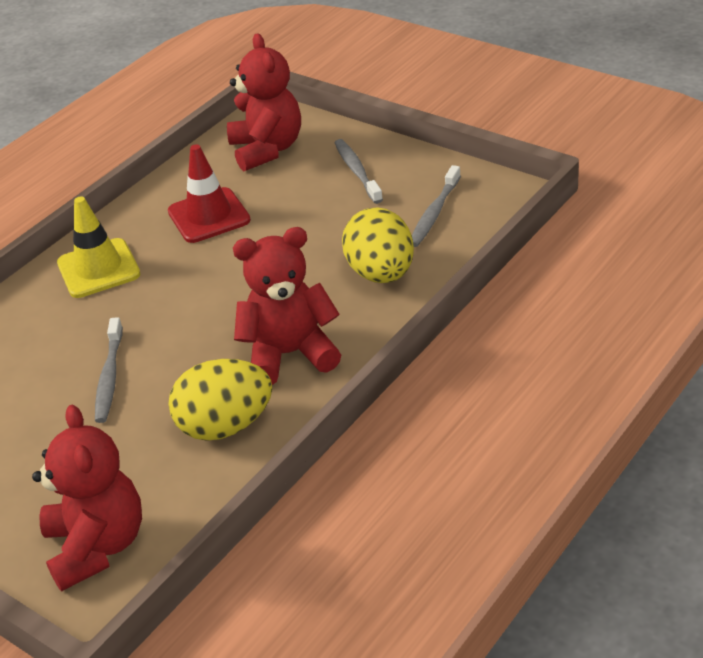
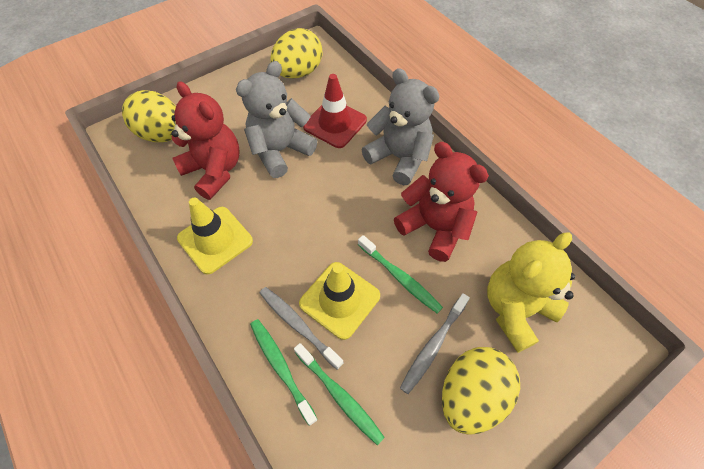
green toothbrush: 0 -> 3
grey teddy bear: 0 -> 2
grey toothbrush: 3 -> 2
red teddy bear: 3 -> 2
yellow egg: 2 -> 3
yellow teddy bear: 0 -> 1
yellow traffic cone: 1 -> 2

